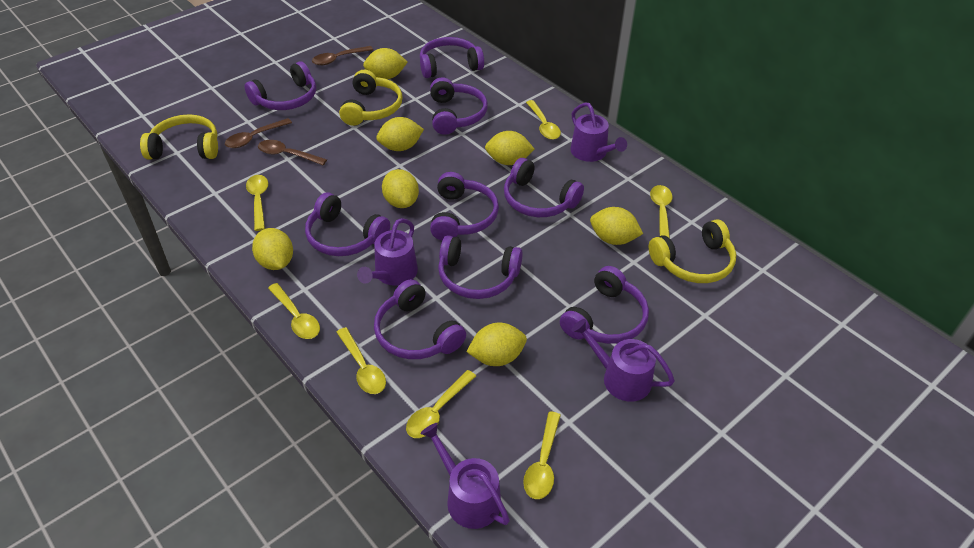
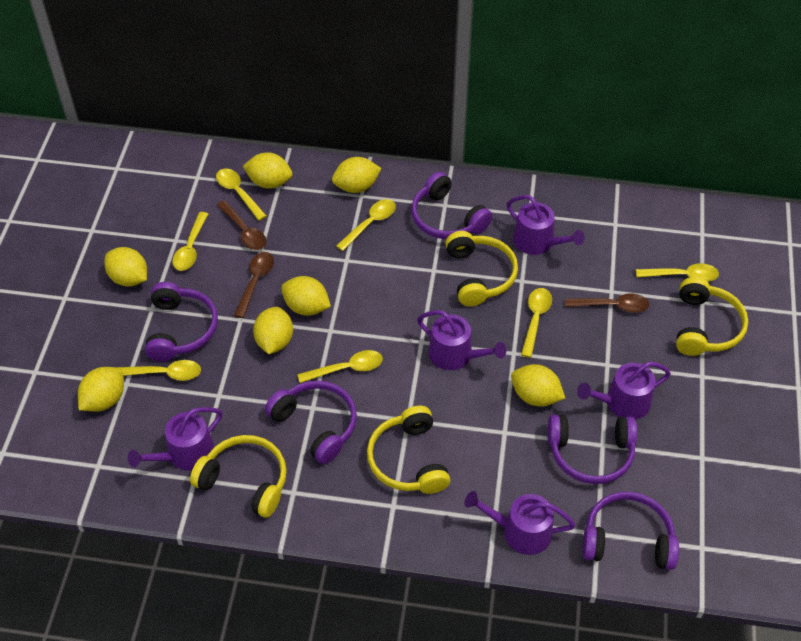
purple headphones: 9 -> 5
purple watering can: 4 -> 5
yellow headphones: 3 -> 4

